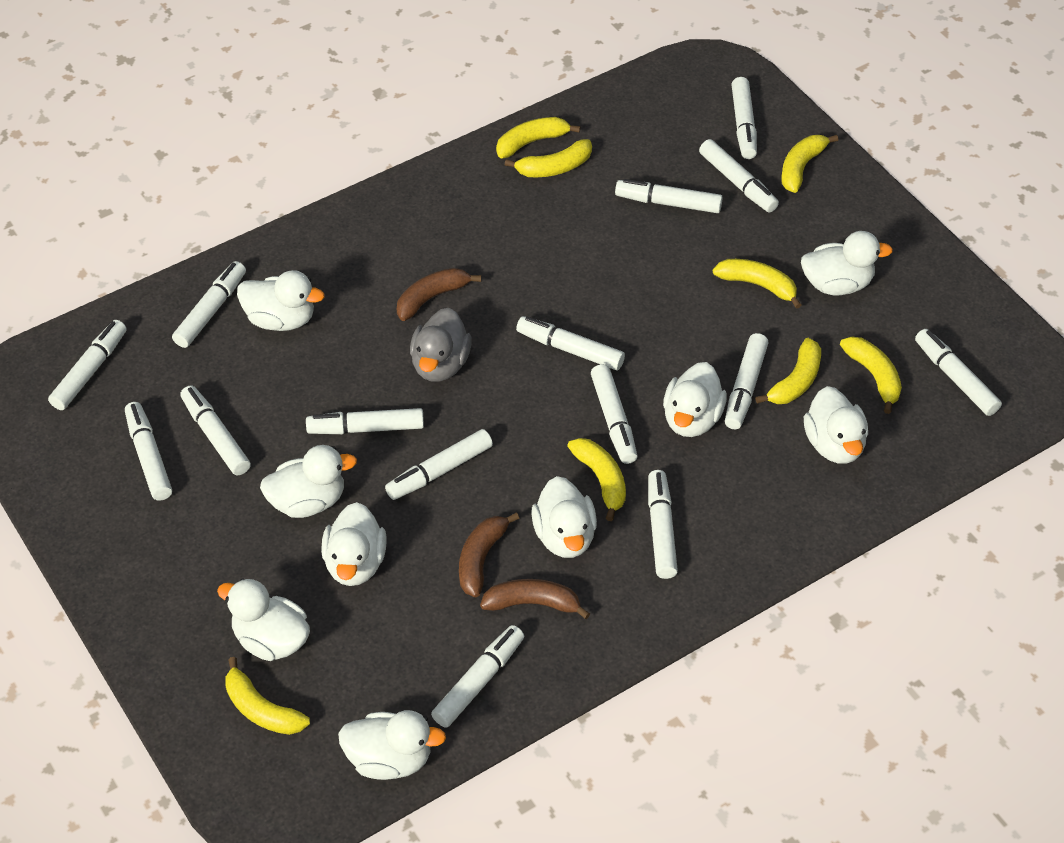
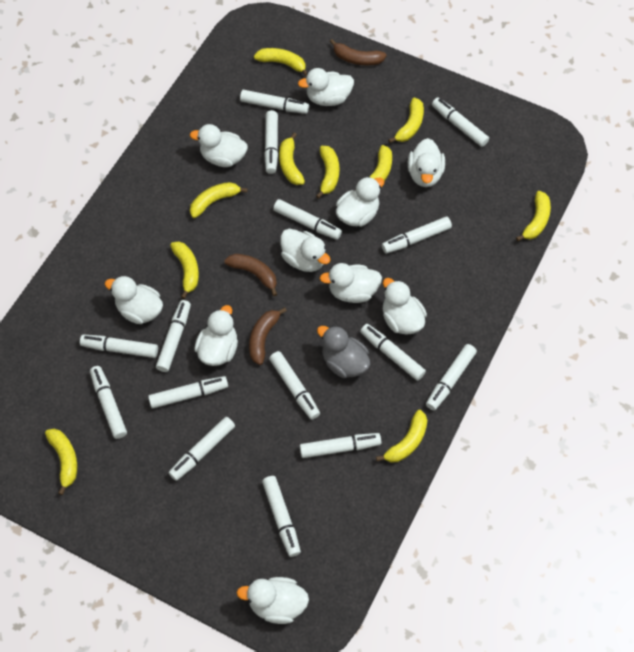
white duck: 9 -> 10
yellow banana: 8 -> 10

